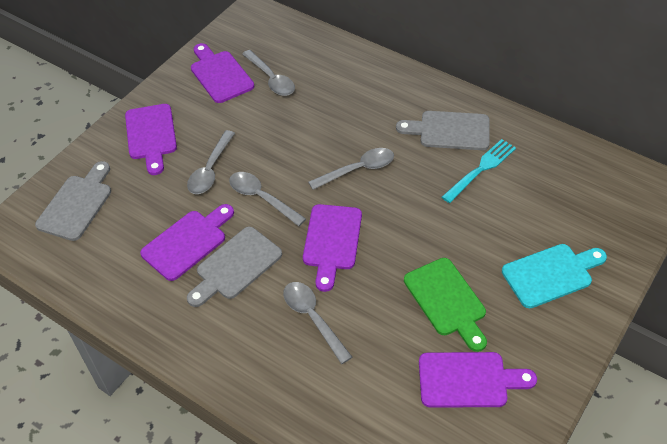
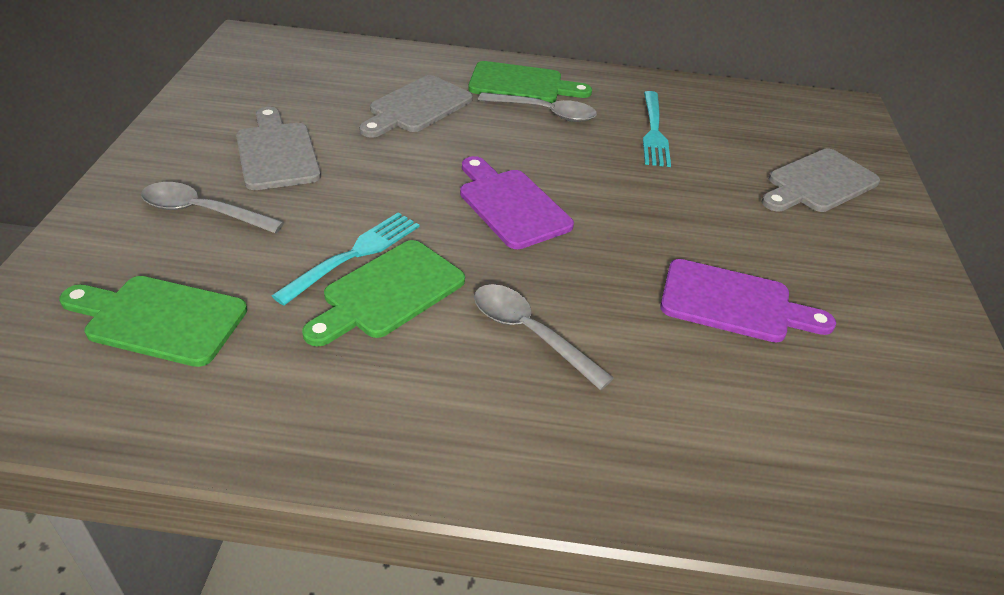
green cutting board: 1 -> 3
grey spoon: 5 -> 3
purple cutting board: 5 -> 2
turquoise cutting board: 1 -> 0
turquoise fork: 1 -> 2

